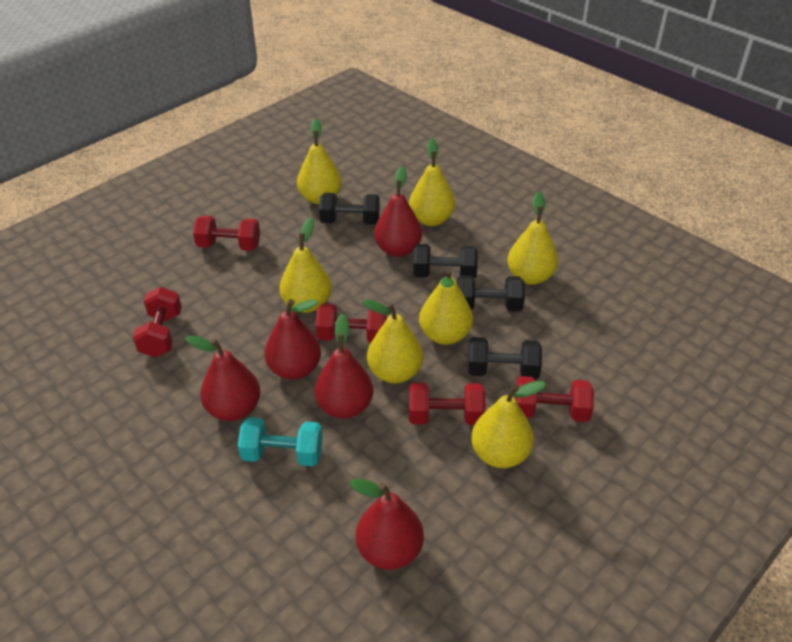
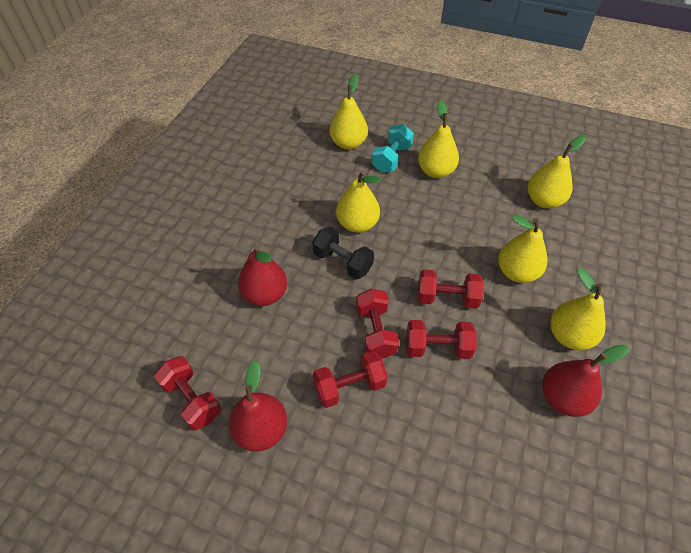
black dumbbell: 4 -> 1
red pear: 5 -> 3
yellow pear: 7 -> 6

